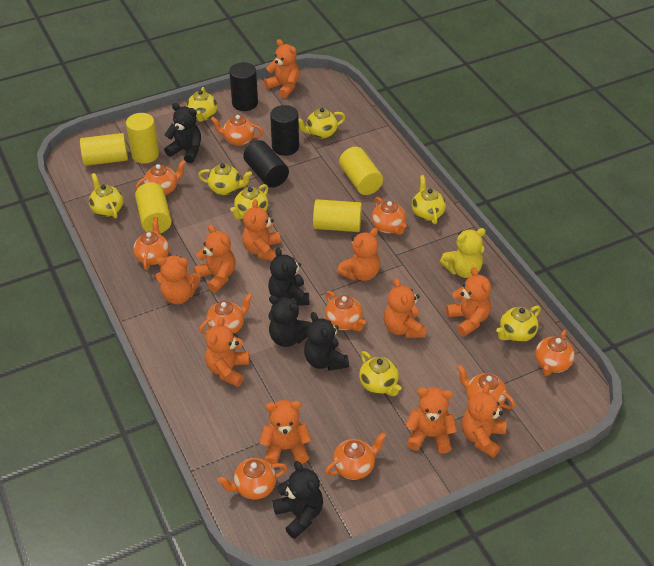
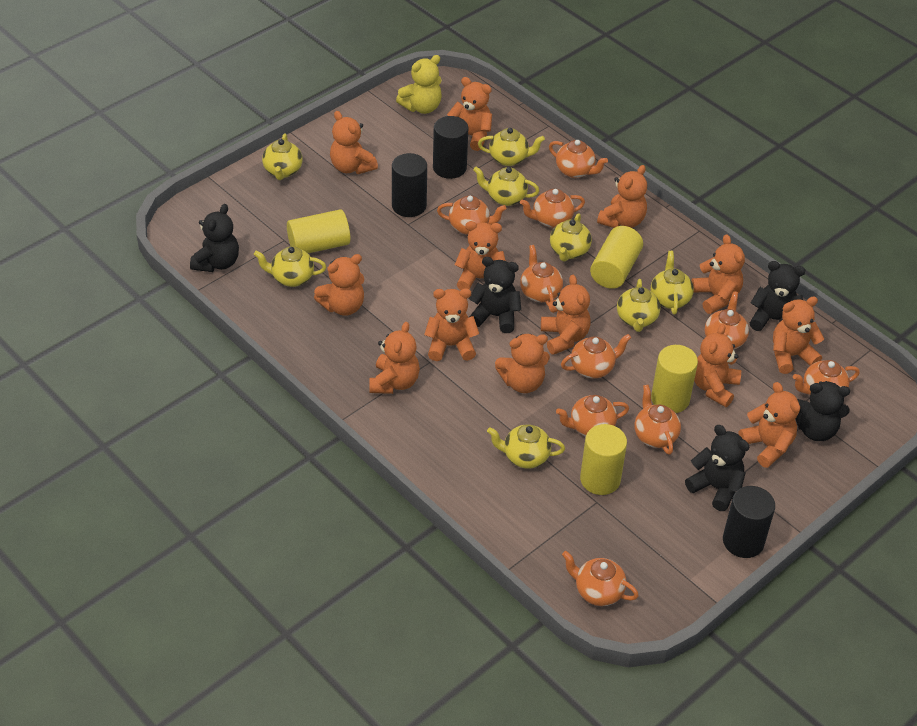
orange teddy bear: 11 -> 13
yellow cylinder: 5 -> 4

